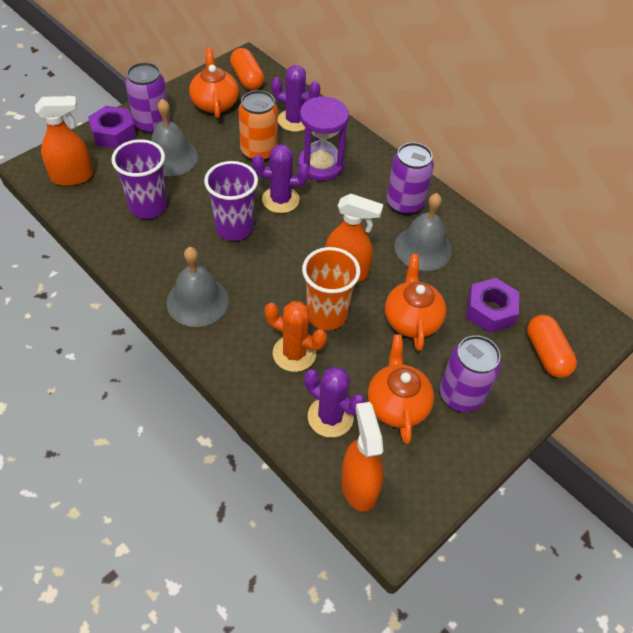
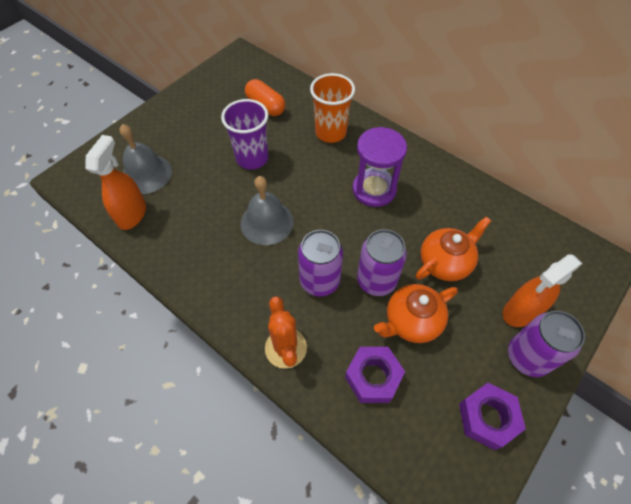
grey bell: 3 -> 2
orange can: 1 -> 0
orange capsule: 2 -> 1
orange spray bottle: 3 -> 2
orange teapot: 3 -> 2
purple cactus: 3 -> 0
purple cup: 2 -> 1

